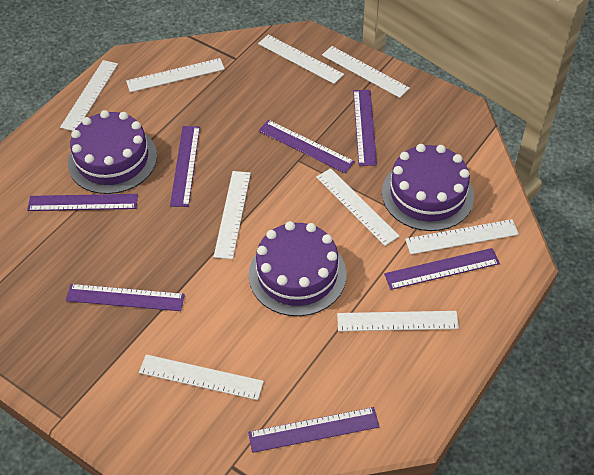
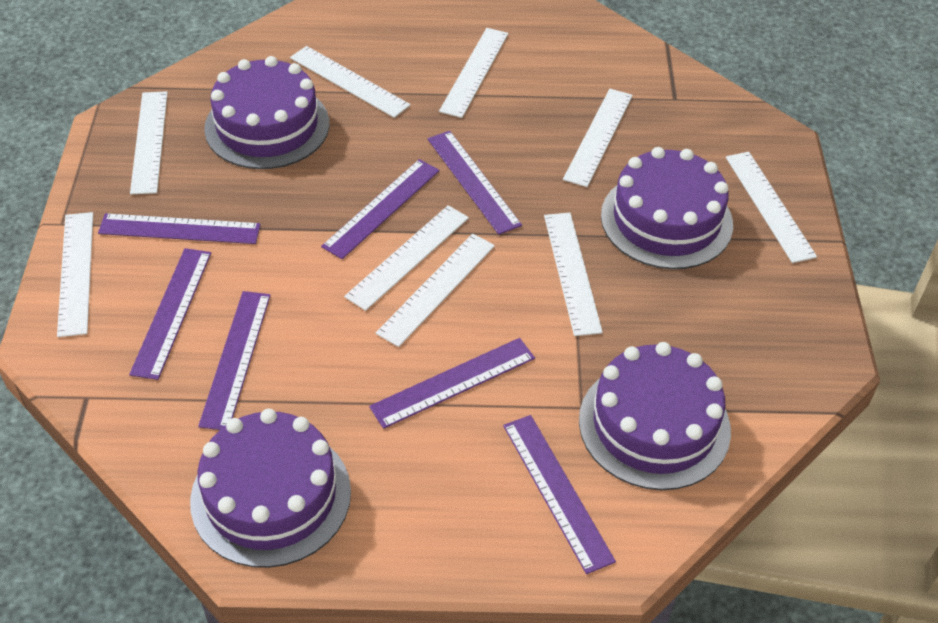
purple cake: 3 -> 4

